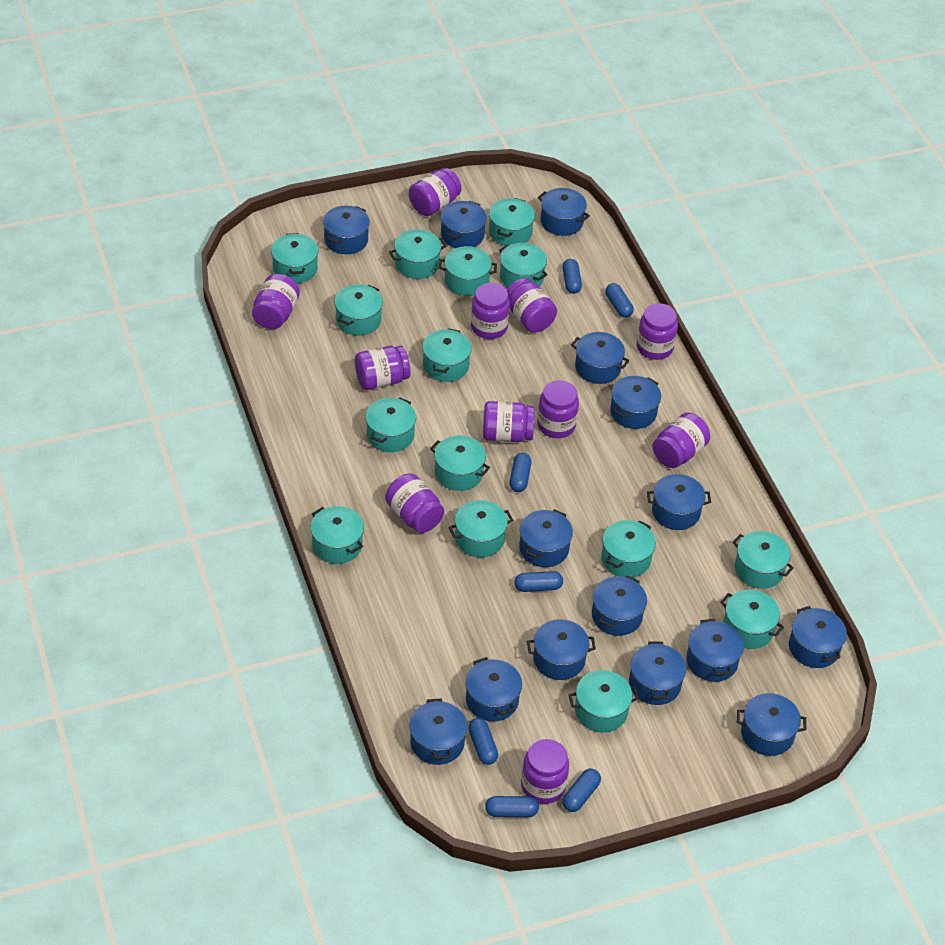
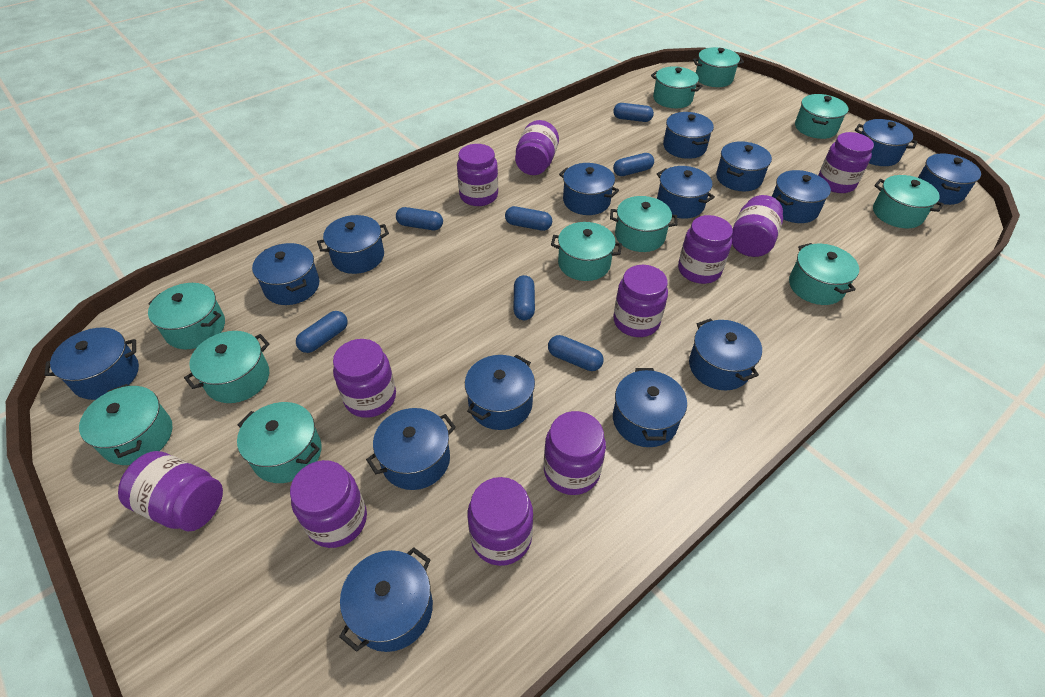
turquoise pot: 15 -> 11

